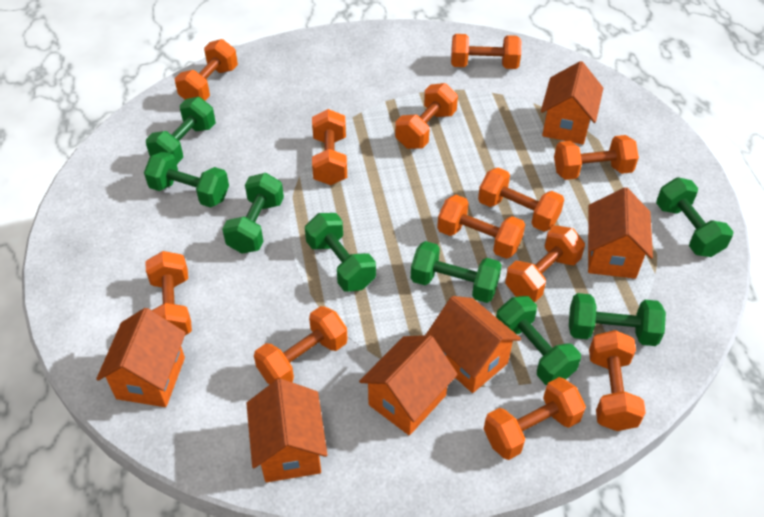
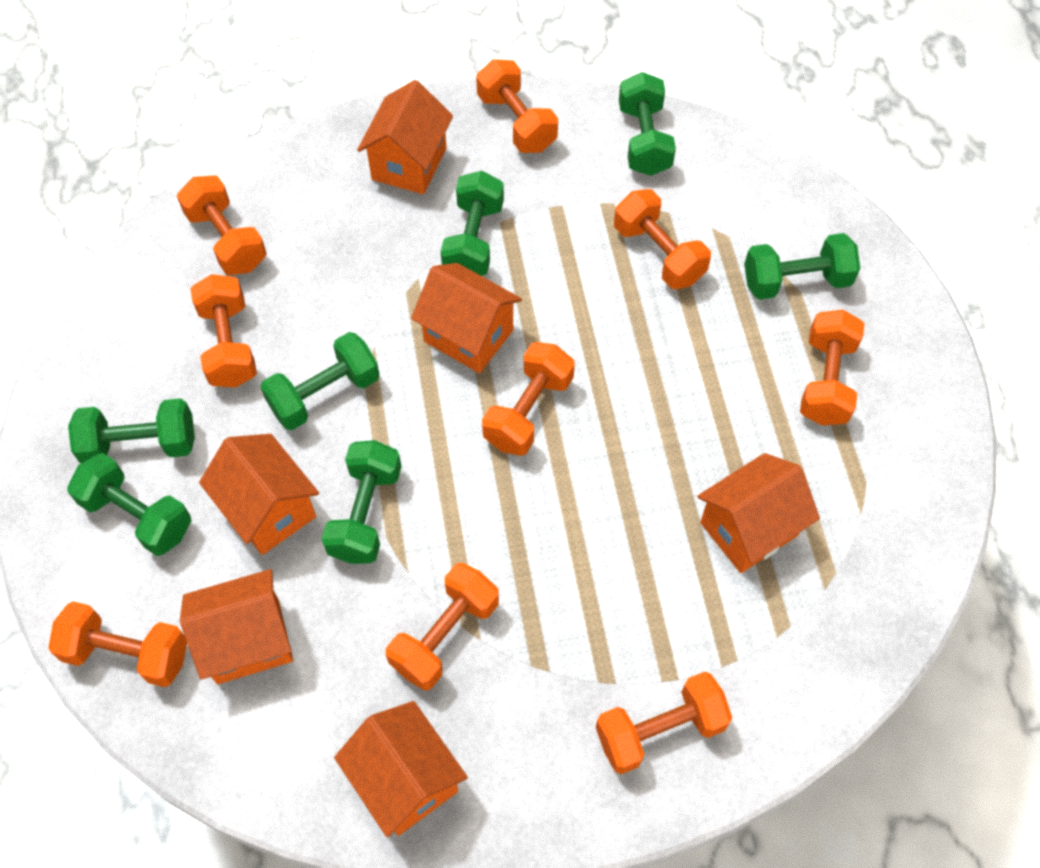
green dumbbell: 8 -> 7
orange dumbbell: 12 -> 9

